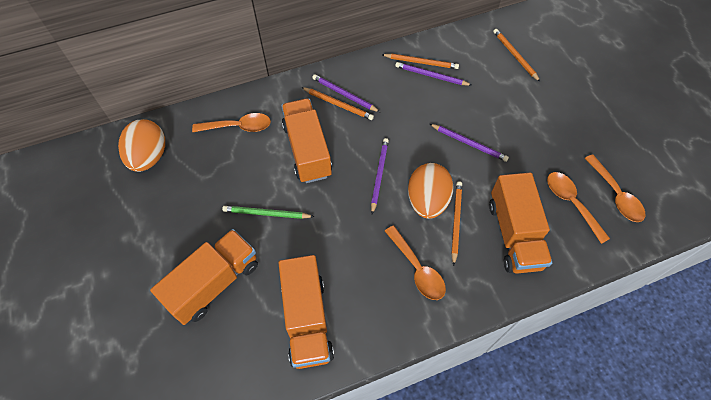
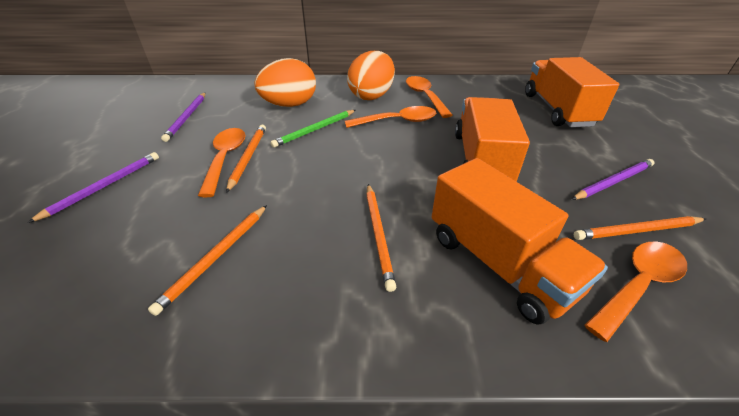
orange truck: 4 -> 3
purple pencil: 4 -> 3

